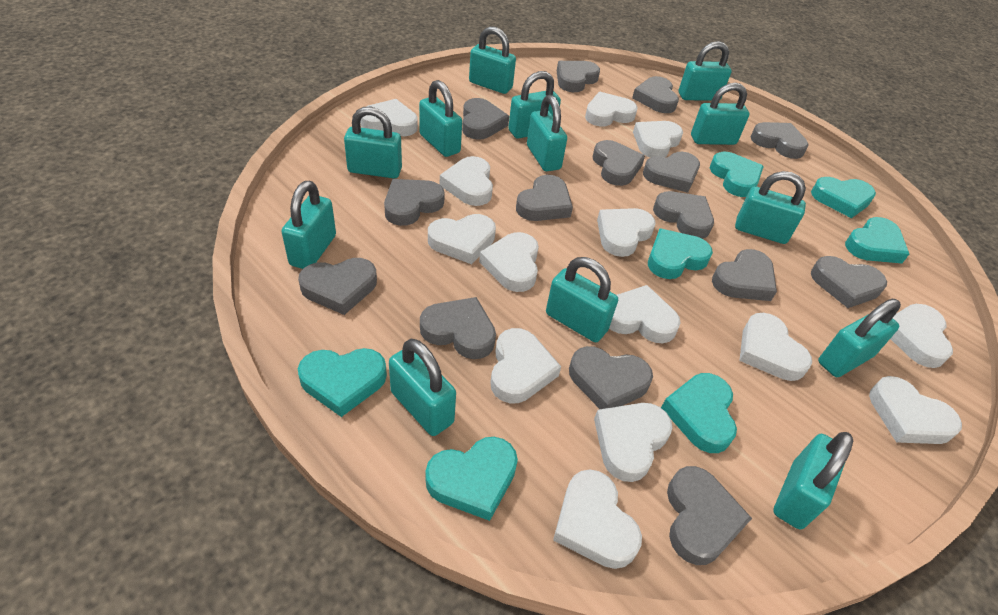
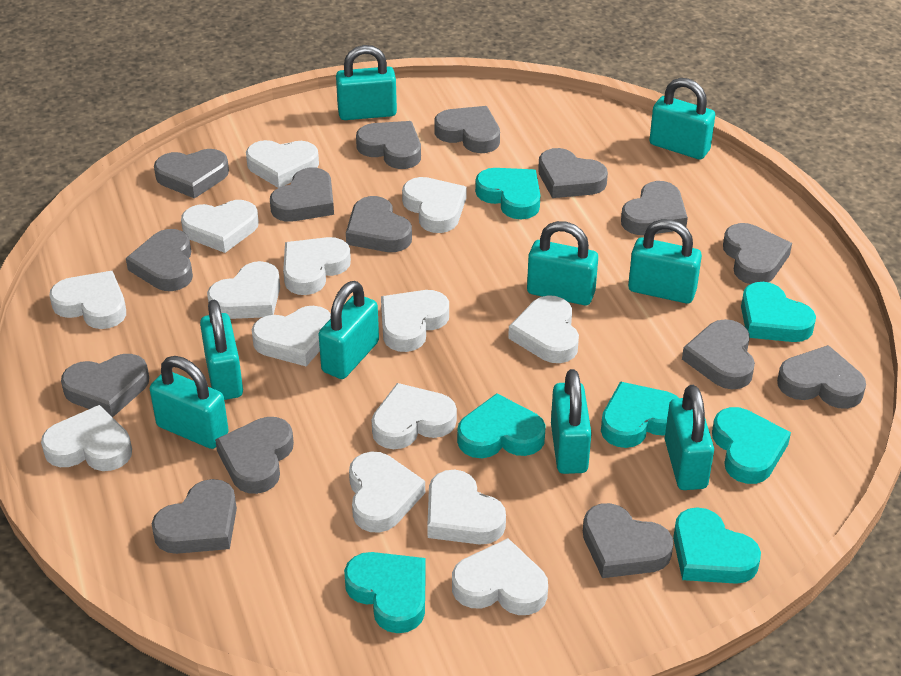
turquoise padlock: 13 -> 9

